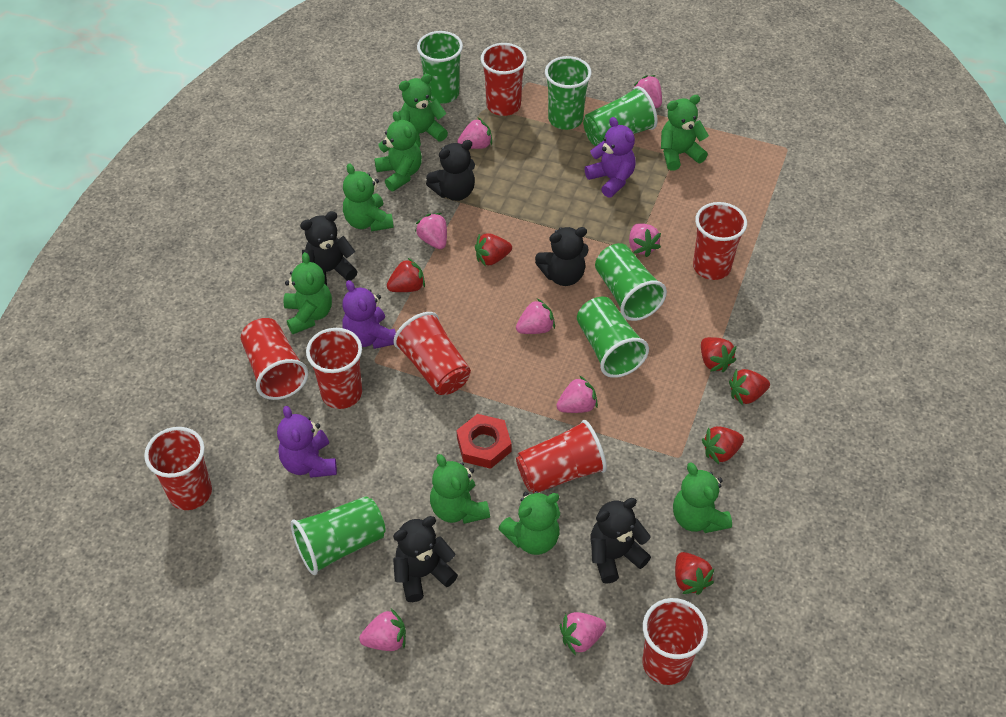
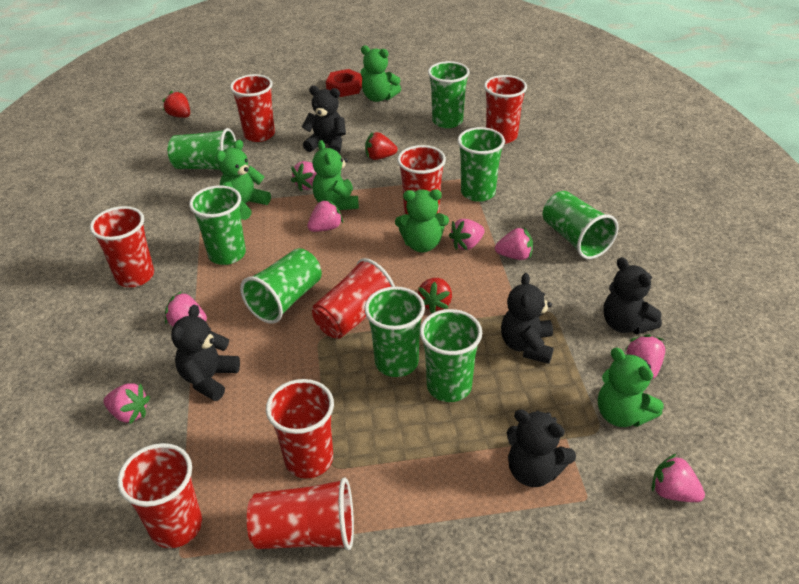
green cup: 6 -> 8
green teddy bear: 8 -> 5
purple teddy bear: 3 -> 0
red strawberry: 6 -> 3

